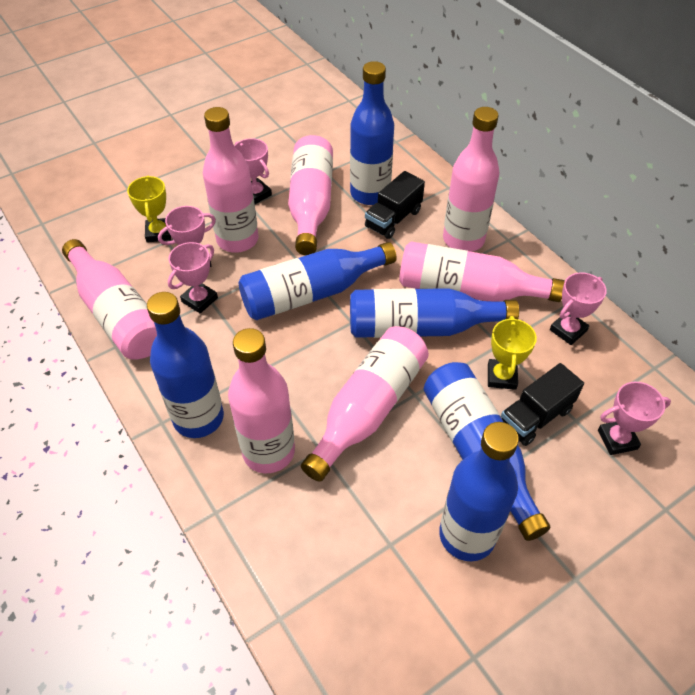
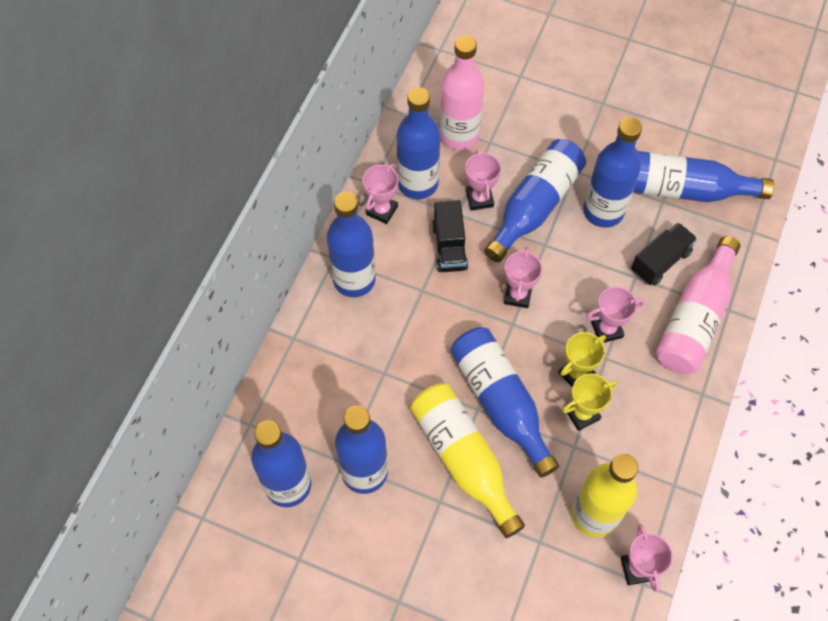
blue bottle: 6 -> 8
pink bottle: 7 -> 2
yellow bottle: 0 -> 2

